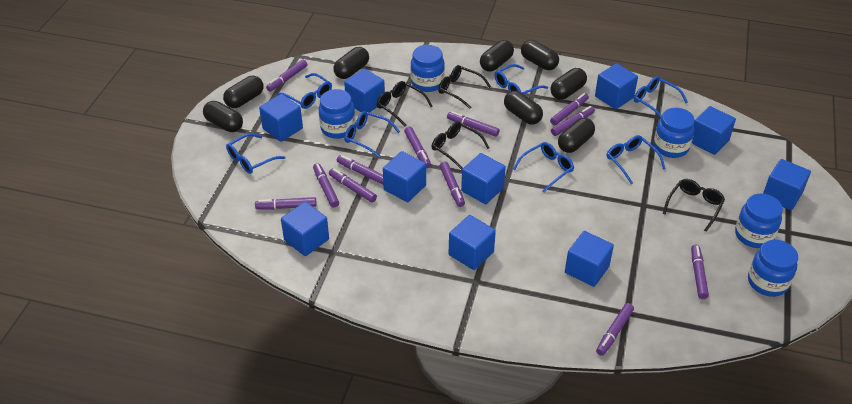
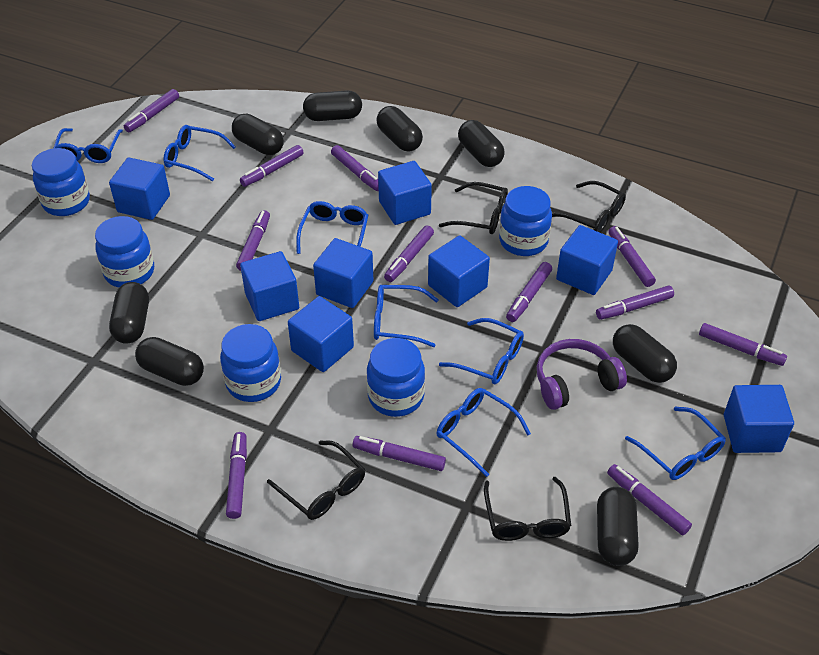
blue cube: 10 -> 8
purple headphones: 0 -> 1

